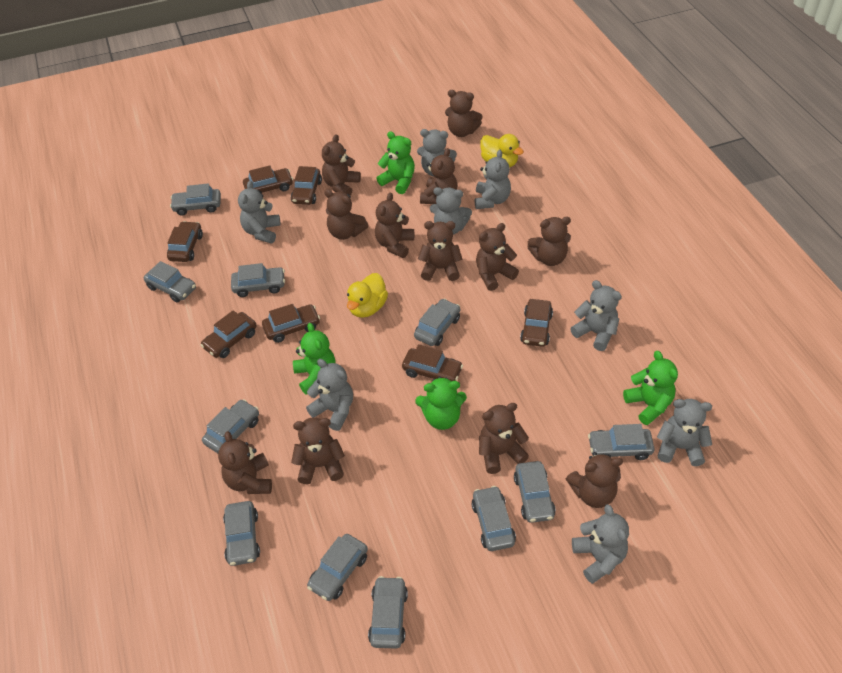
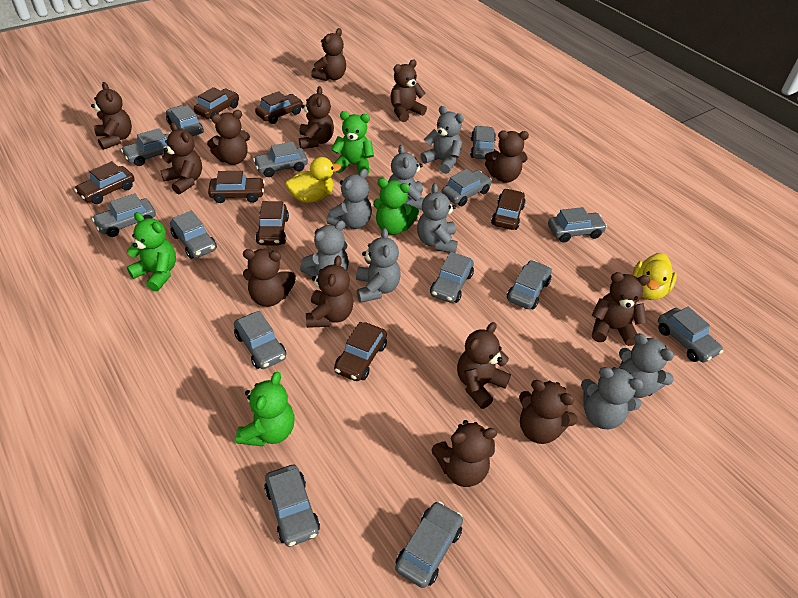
brown teddy bear: 12 -> 13
grey car: 11 -> 14

